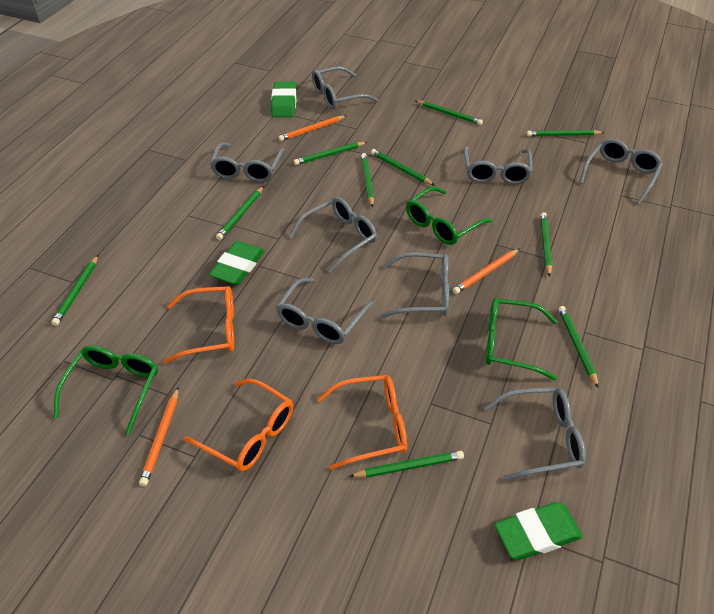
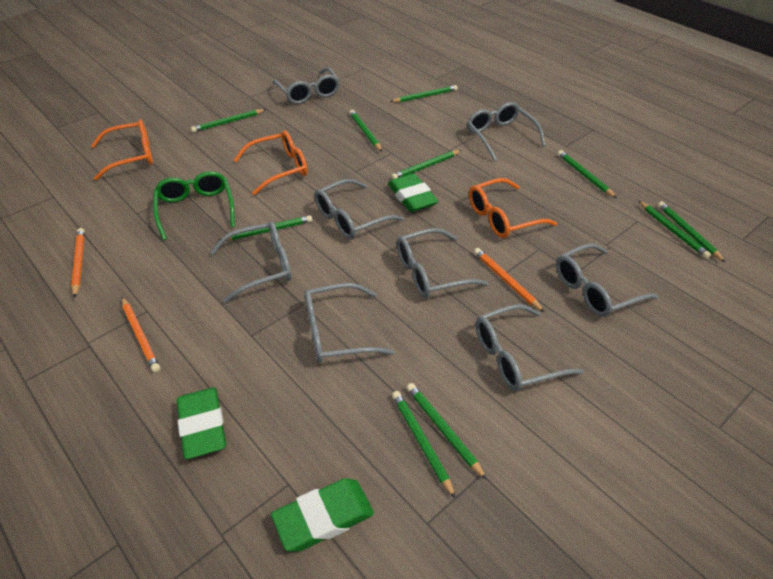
green glasses: 3 -> 1

